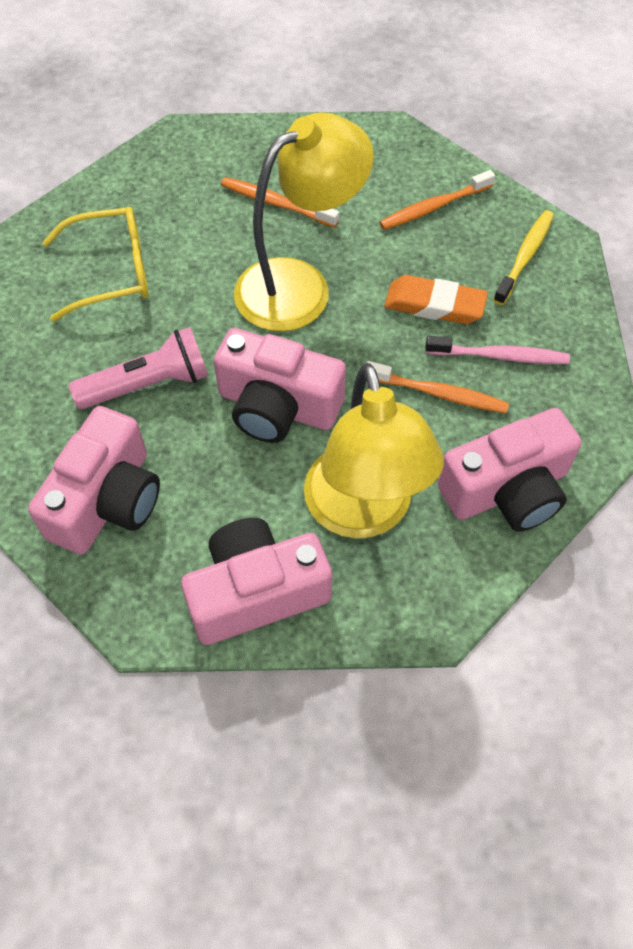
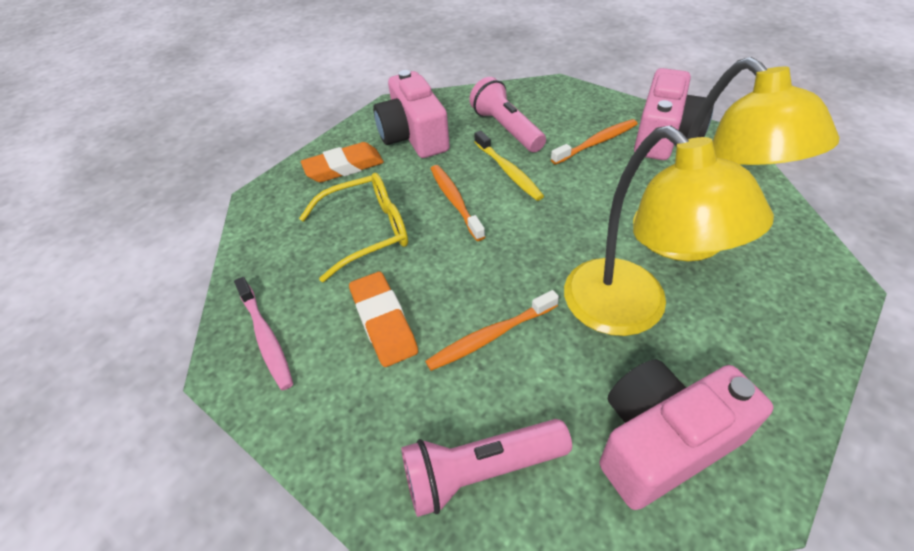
orange eraser: 1 -> 2
pink camera: 4 -> 3
pink flashlight: 1 -> 2

